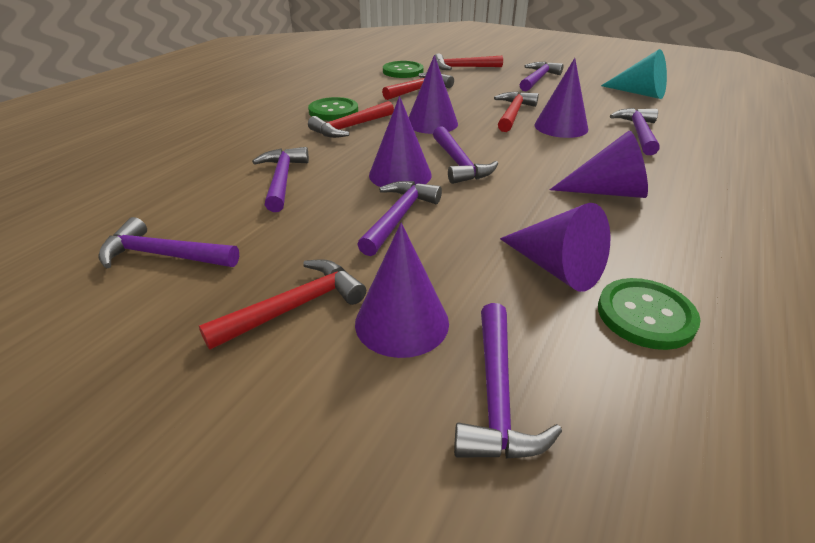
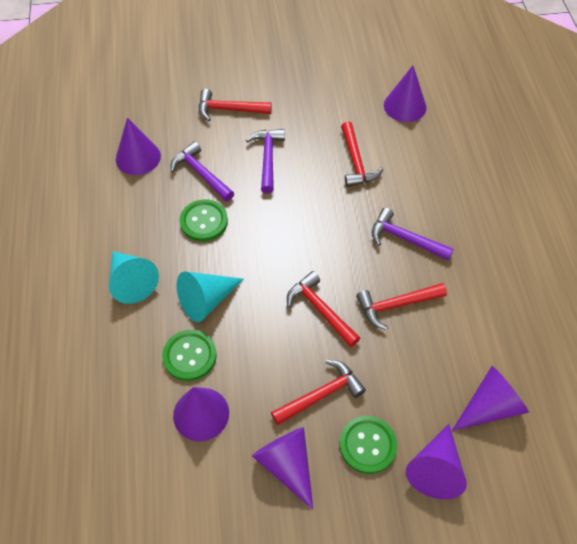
purple hammer: 7 -> 3
turquoise cone: 1 -> 2

